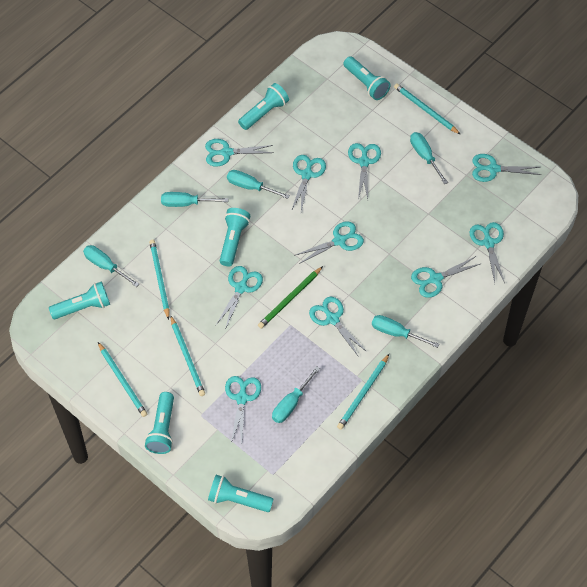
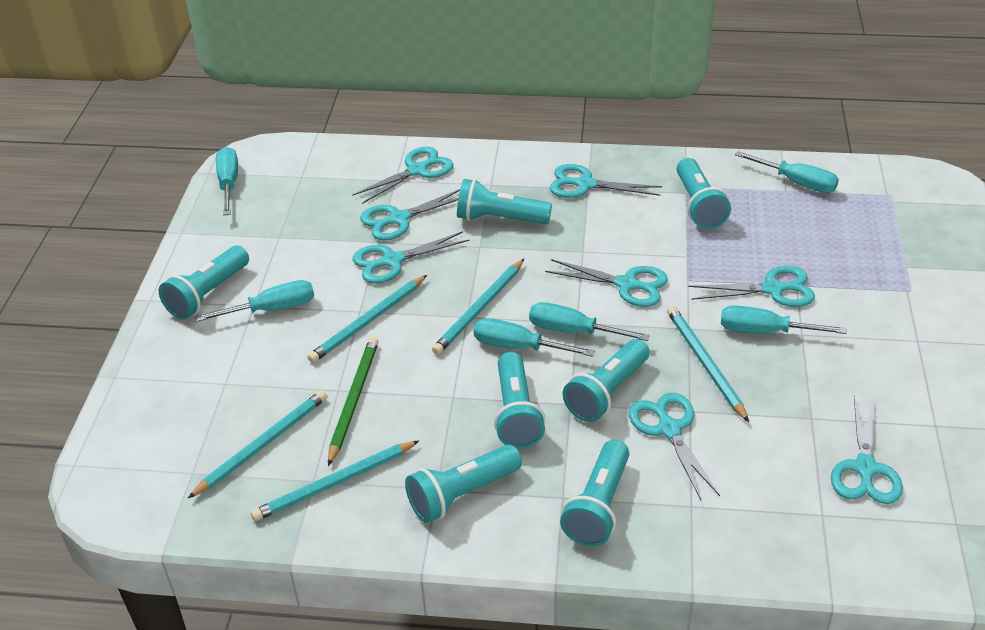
turquoise flashlight: 6 -> 7
turquoise scissors: 10 -> 8

